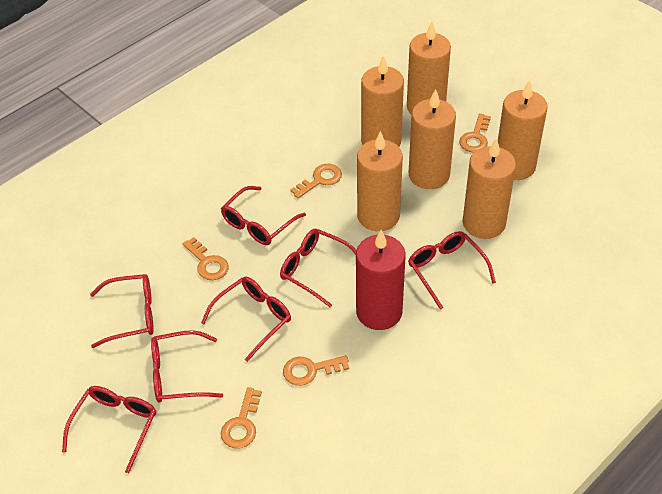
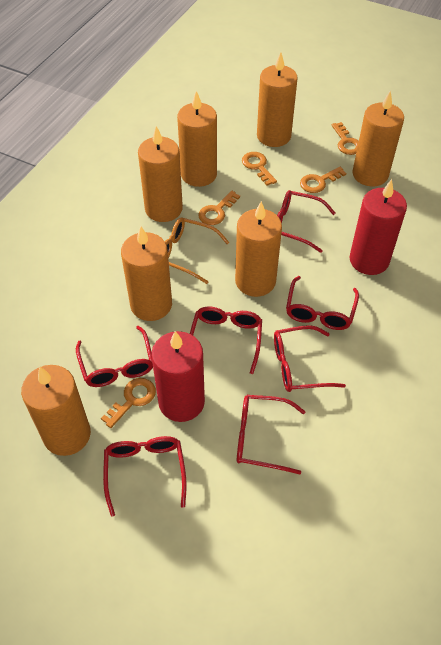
orange candle: 6 -> 7
orange glasses: 0 -> 1
red candle: 1 -> 2

